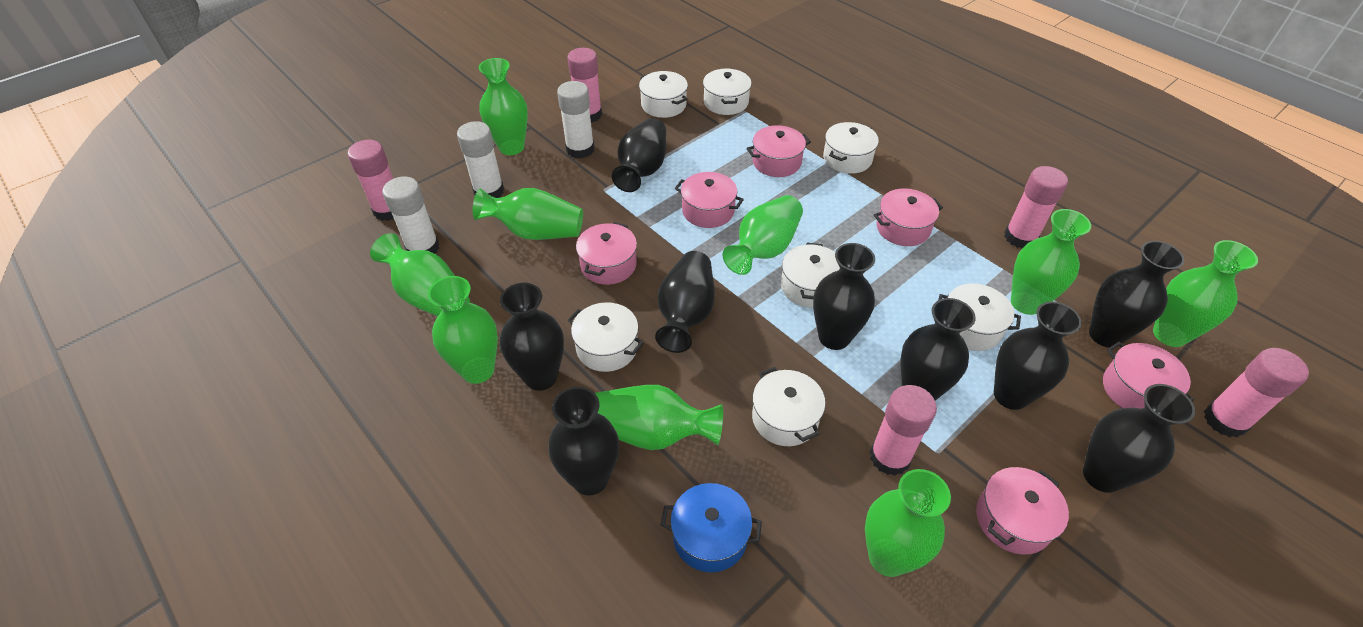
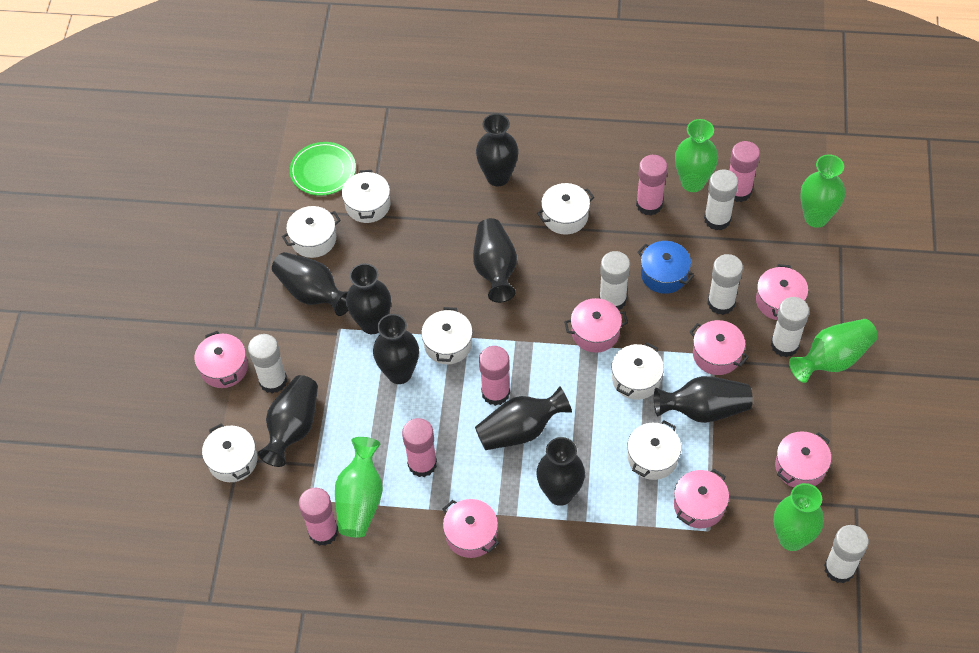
green plate: 0 -> 1
green vase: 9 -> 5
pink pot: 6 -> 7
white glue stick: 3 -> 6

